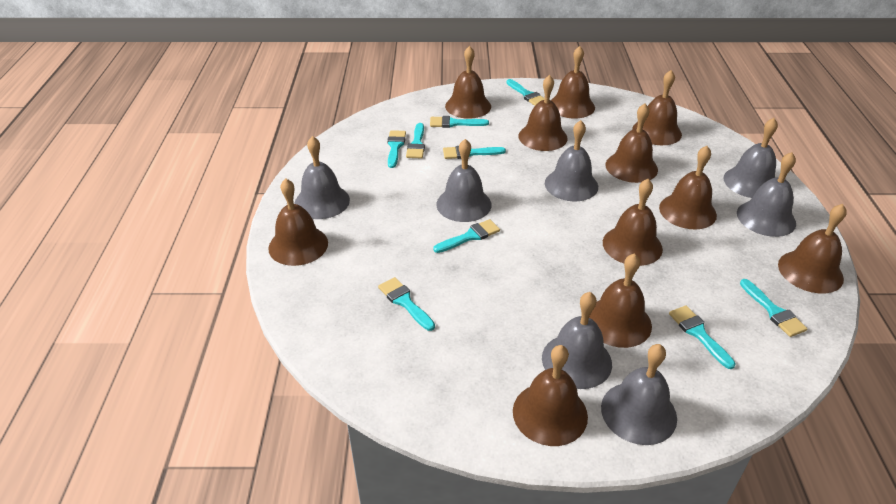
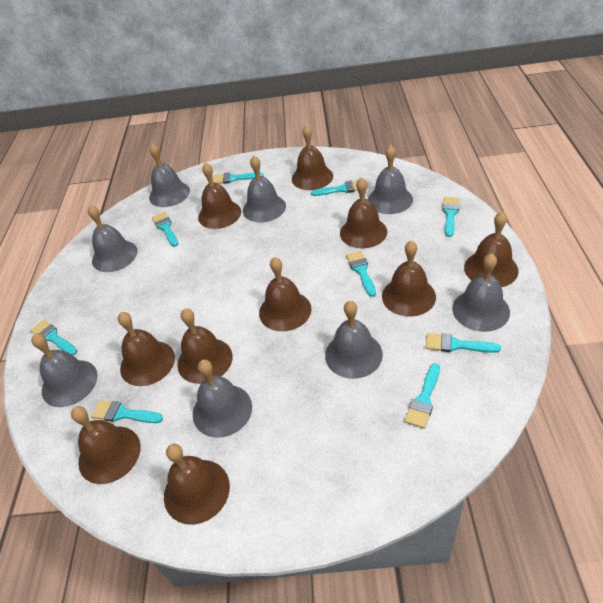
brown bell: 11 -> 10
grey bell: 7 -> 8

